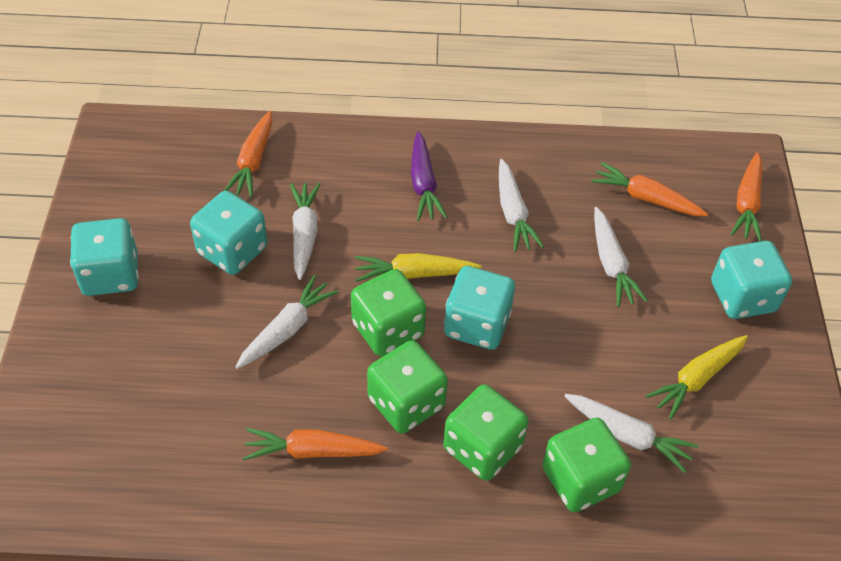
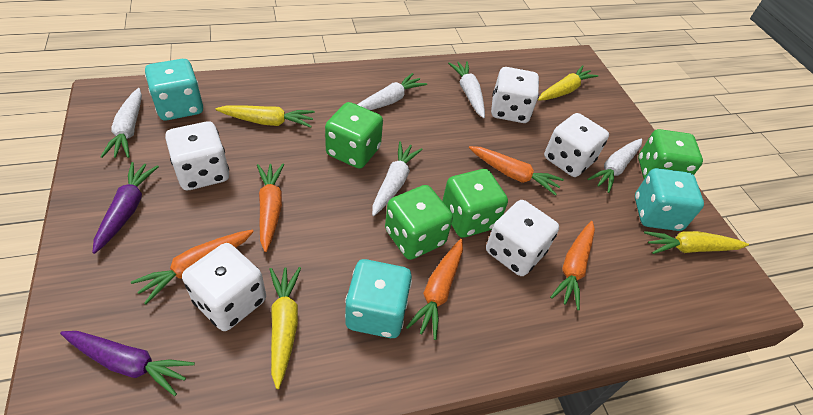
orange carrot: 4 -> 5
purple carrot: 1 -> 2
turquoise dice: 4 -> 3
white dice: 0 -> 5
yellow carrot: 2 -> 4

